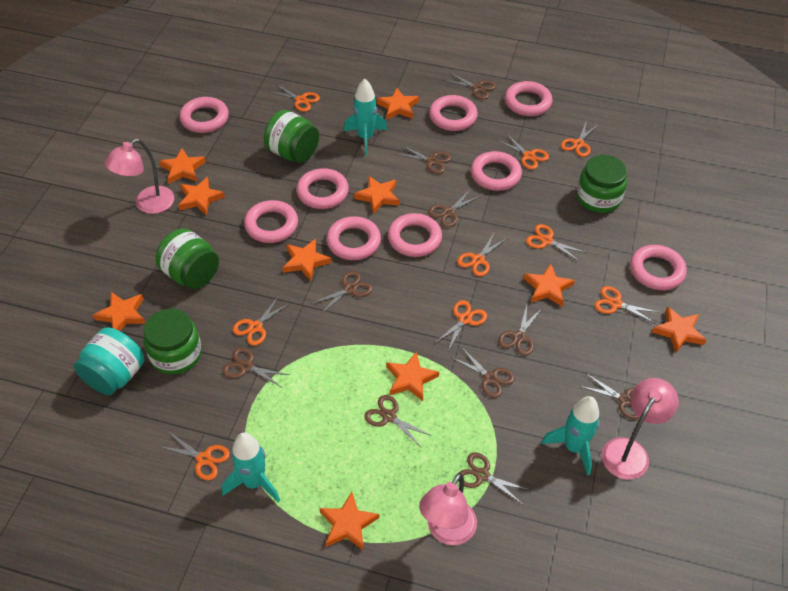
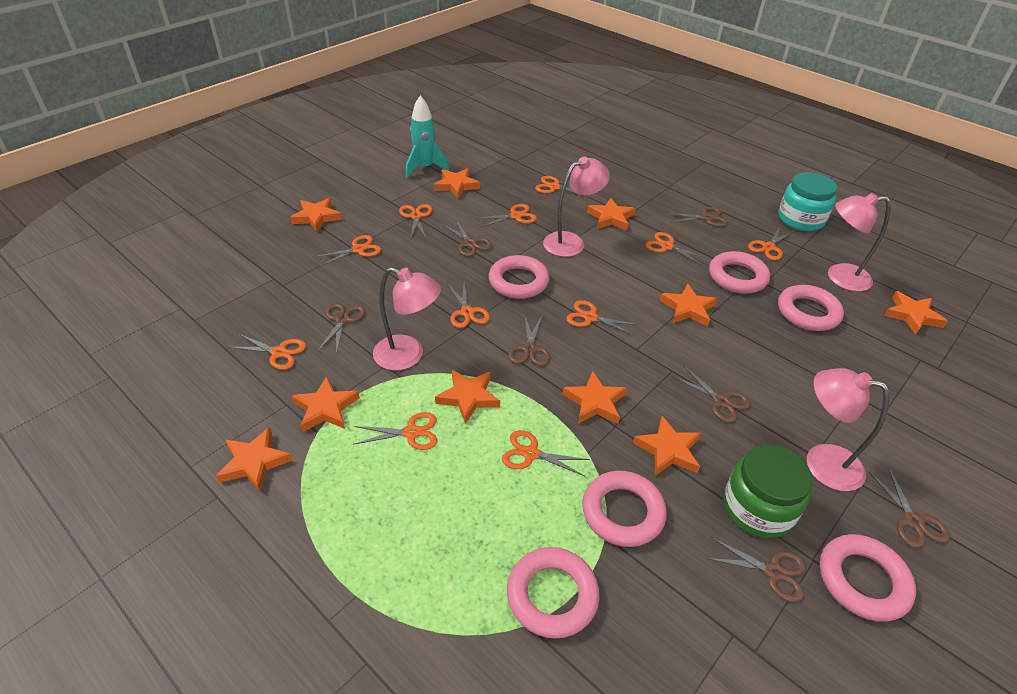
brown scissors: 10 -> 7
green jar: 4 -> 1
orange scissors: 9 -> 11
pink lamp: 3 -> 4
pink ring: 9 -> 6
turquoise rocket: 3 -> 1

